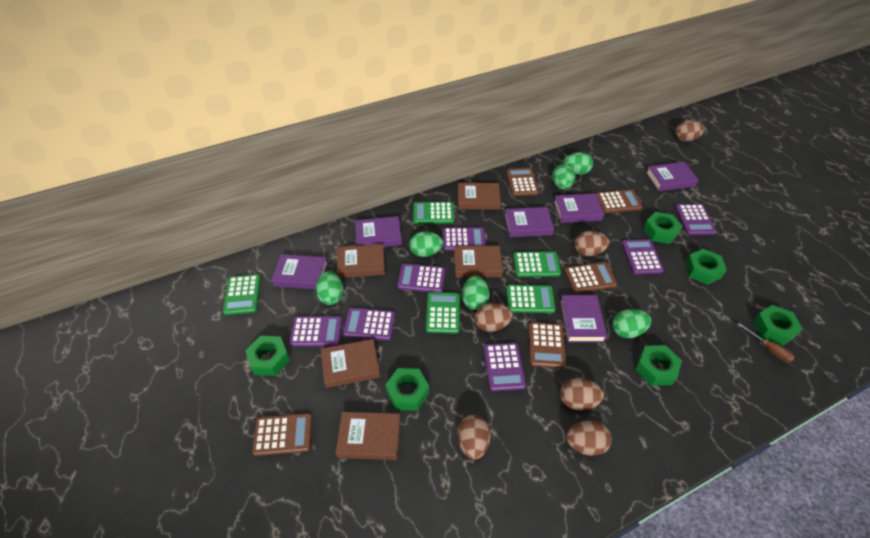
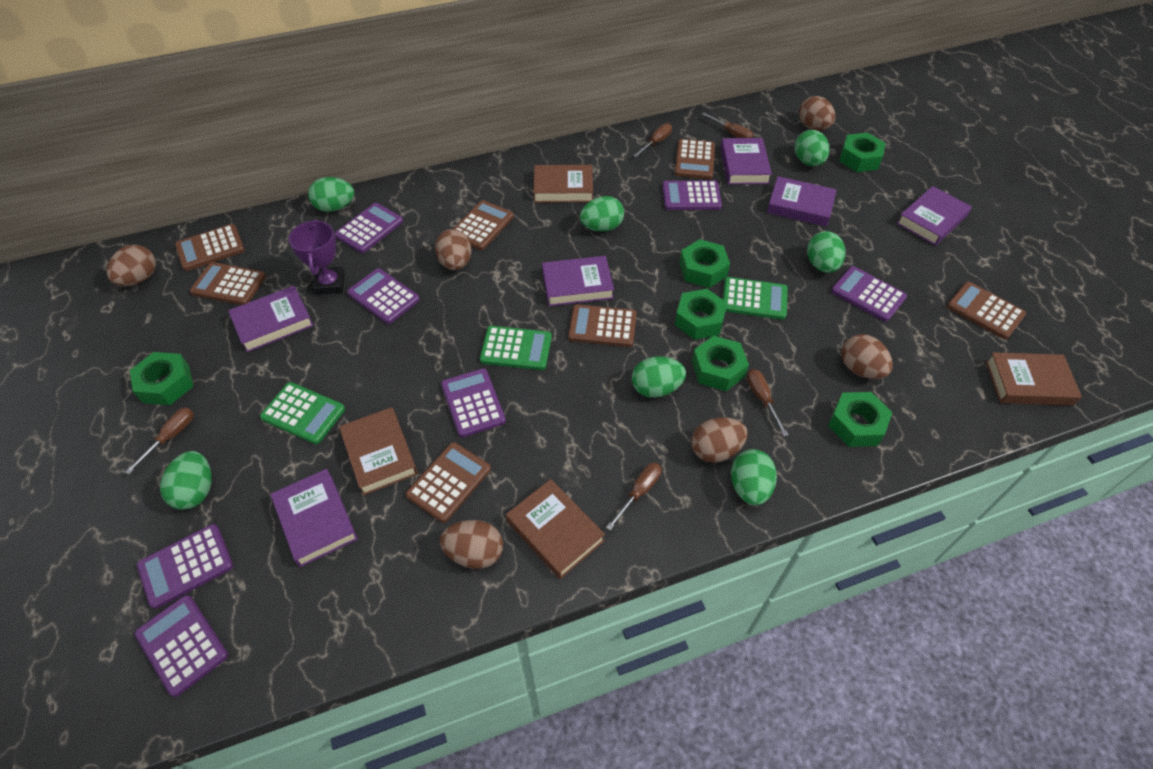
brown book: 5 -> 4
brown calculator: 5 -> 7
brown screwdriver: 1 -> 5
green calculator: 5 -> 3
green egg: 6 -> 7
purple trophy: 0 -> 1

